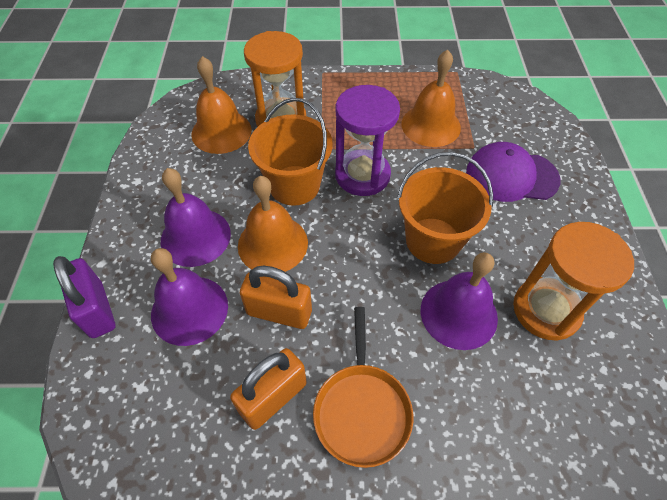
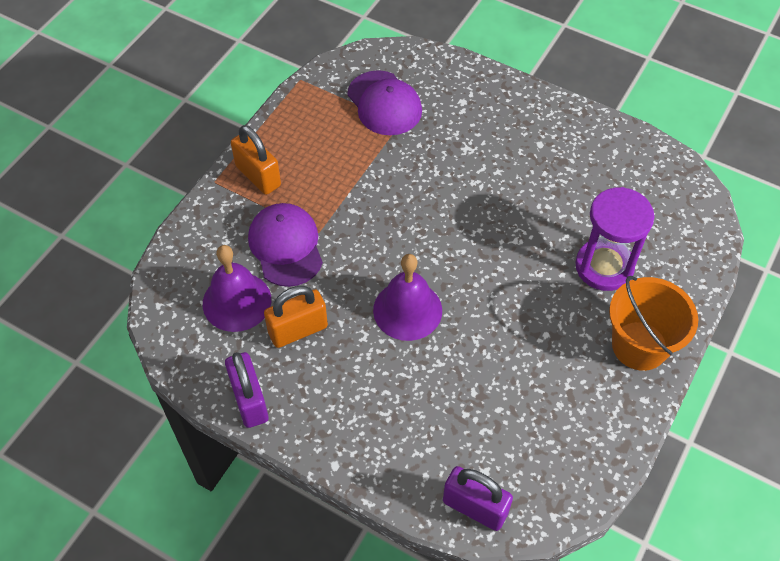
orange bell: 3 -> 0
orange bucket: 2 -> 1
orange hourglass: 2 -> 0
orange pan: 1 -> 0
purple bell: 3 -> 2
purple cap: 1 -> 2
purple padlock: 1 -> 2

